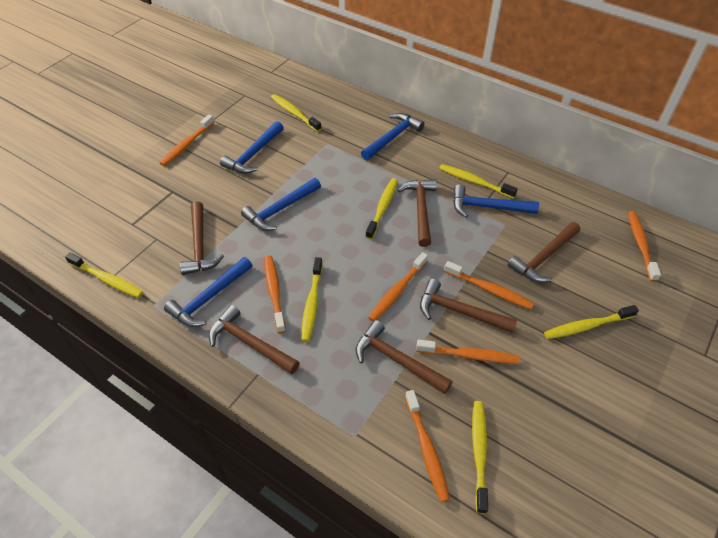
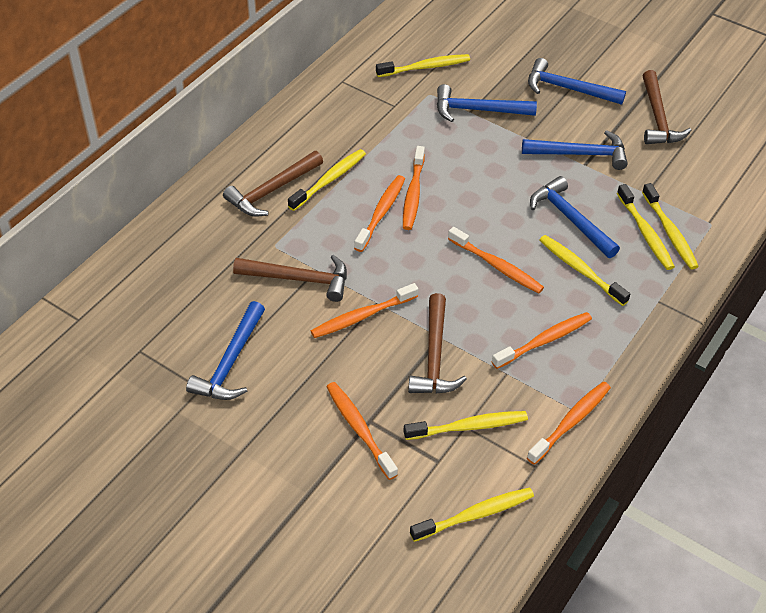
brown hammer: 6 -> 4

